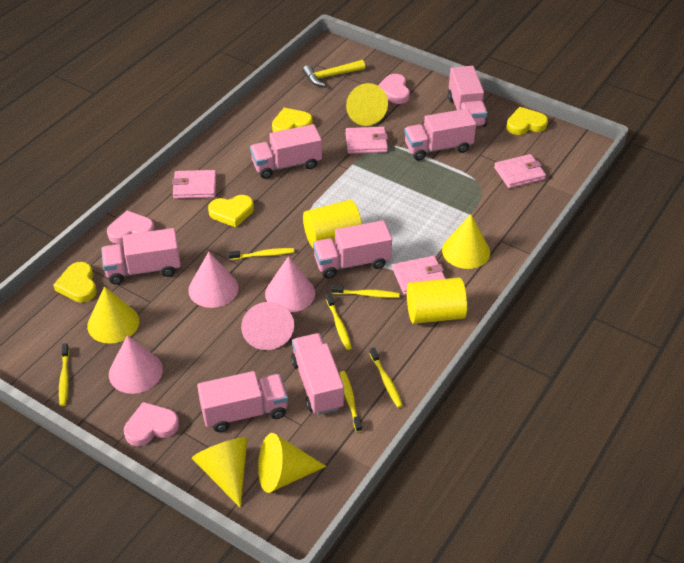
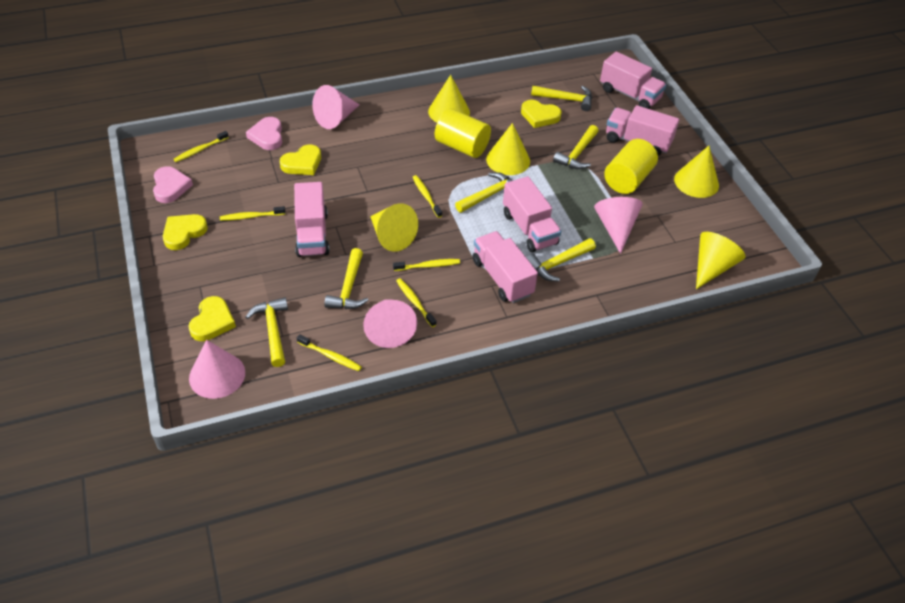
pink heart: 3 -> 2
pink truck: 7 -> 5
pink wallet: 4 -> 0
yellow hammer: 1 -> 6

